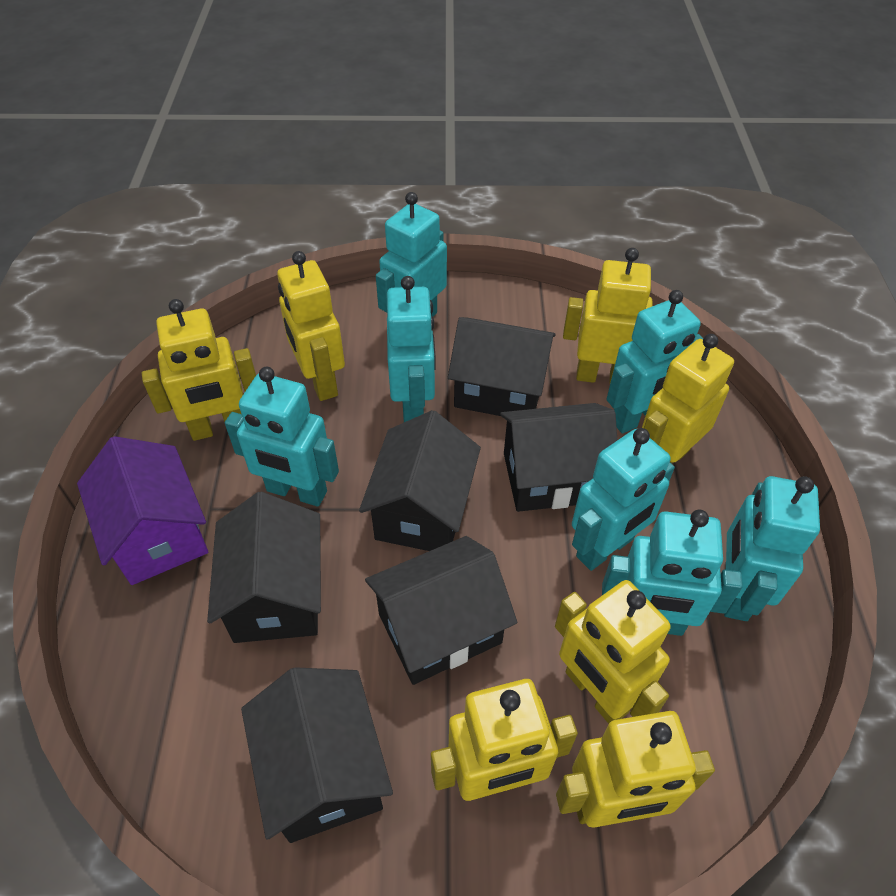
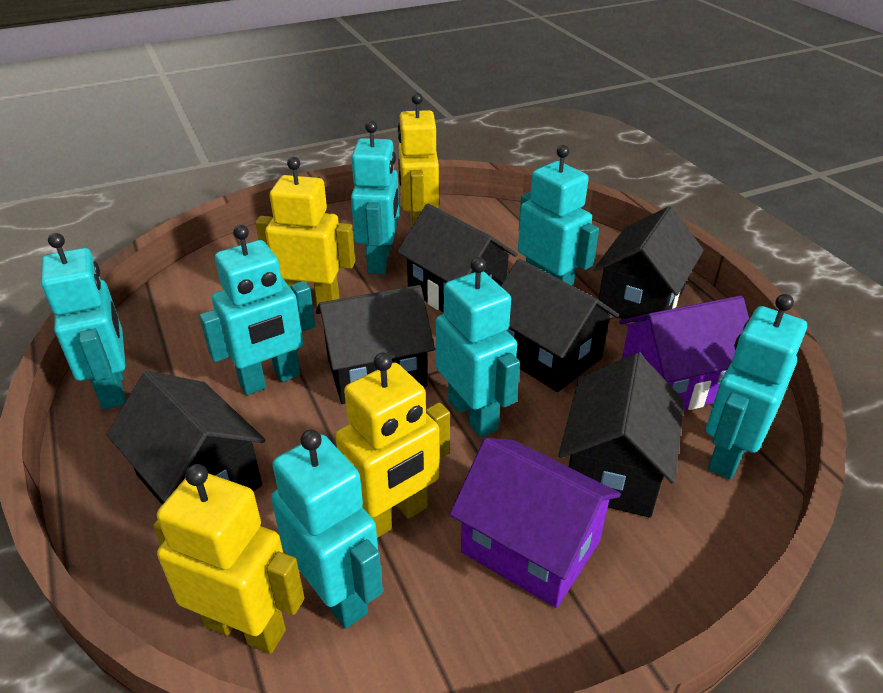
purple house: 1 -> 2
yellow robot: 7 -> 4

